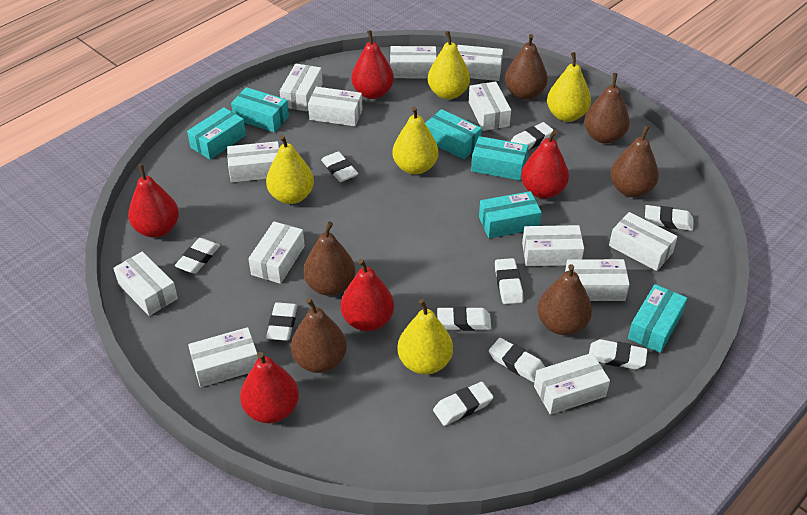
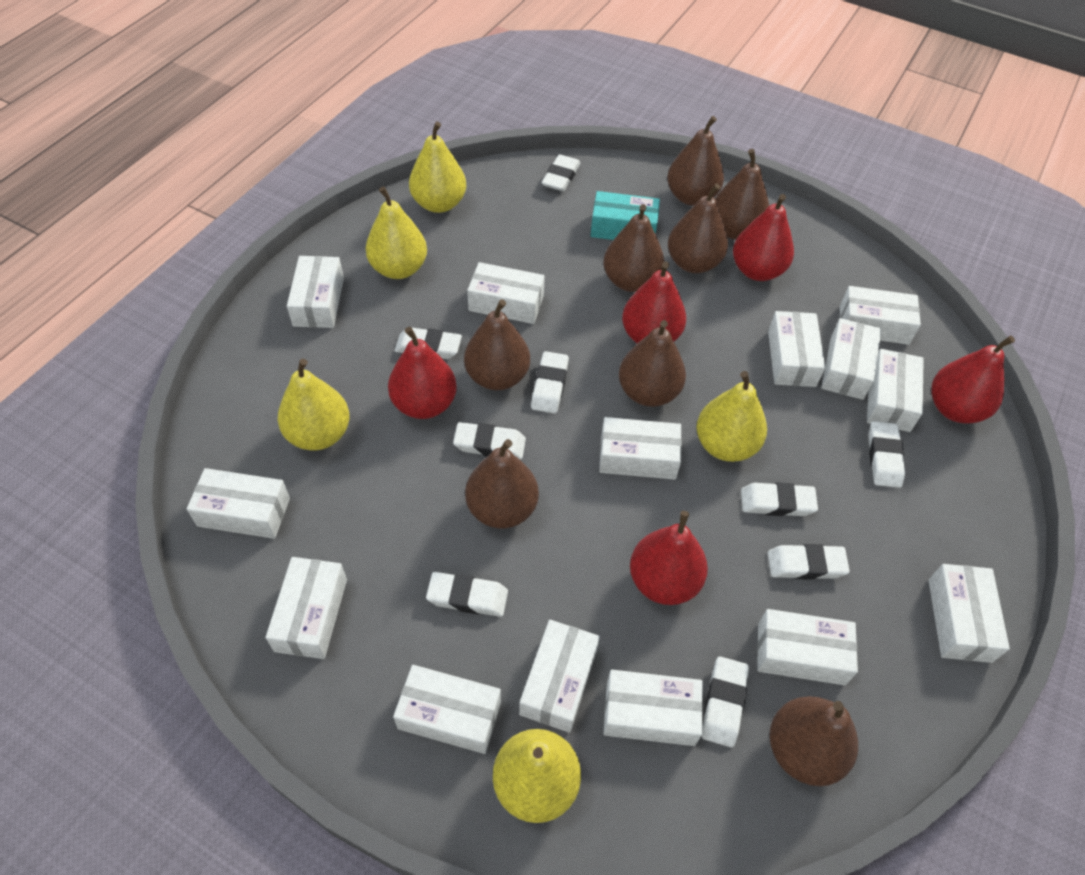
brown pear: 6 -> 8
turquoise box: 6 -> 1
white box: 13 -> 14
white eraser: 10 -> 9

